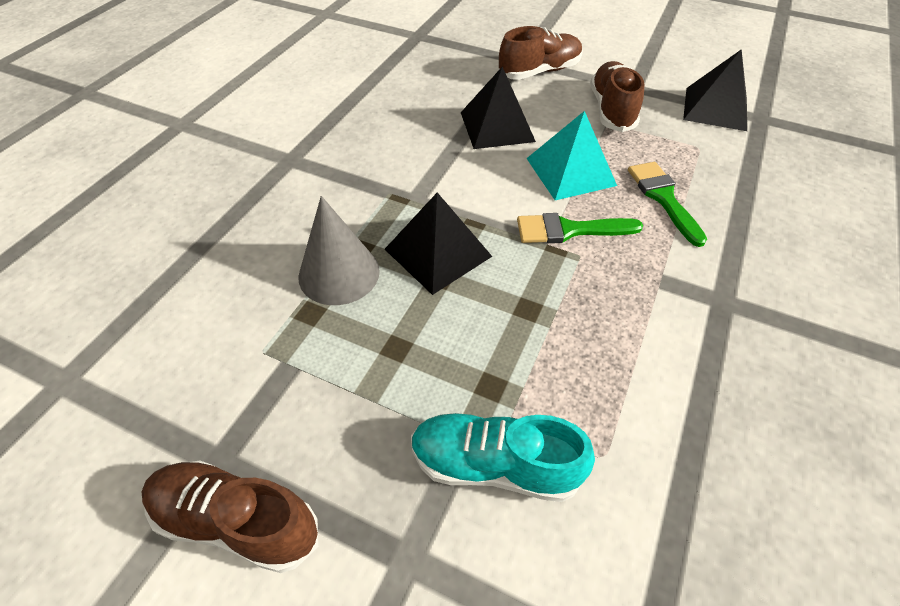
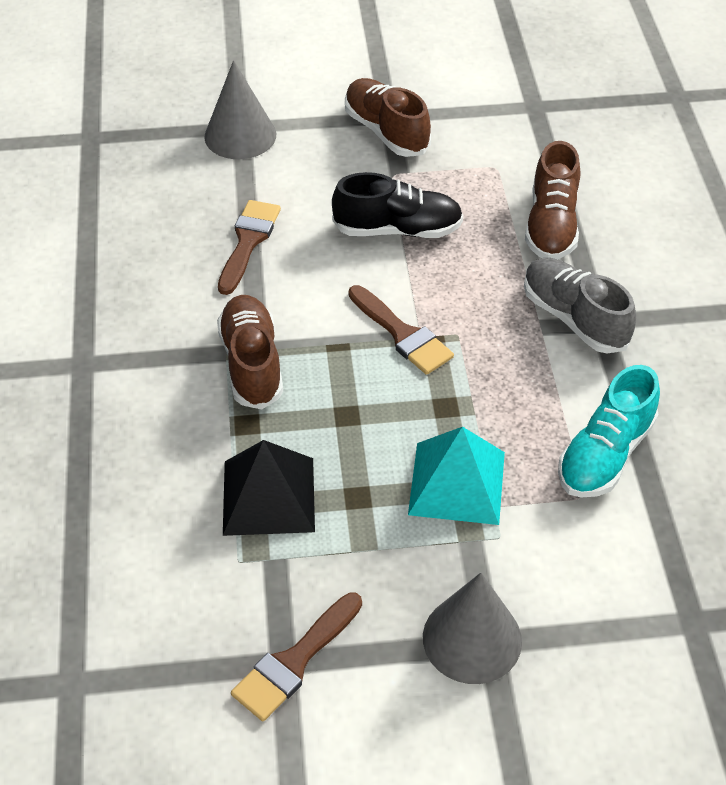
black pyramid: 3 -> 1
black shoe: 0 -> 1
brown brush: 0 -> 3
green brush: 2 -> 0
grey cone: 1 -> 2
grey shoe: 0 -> 1

